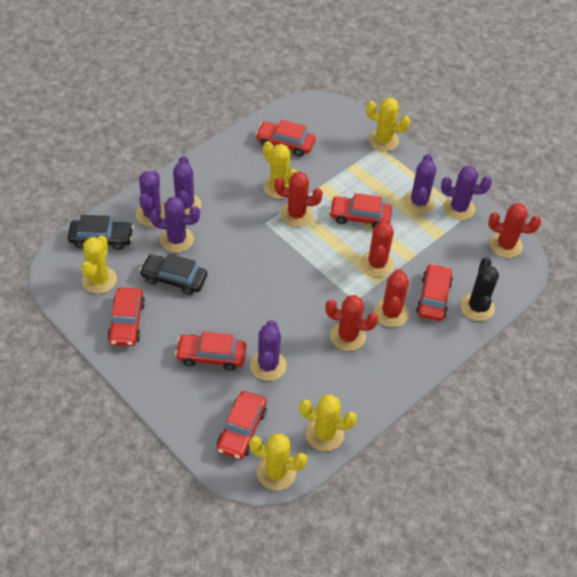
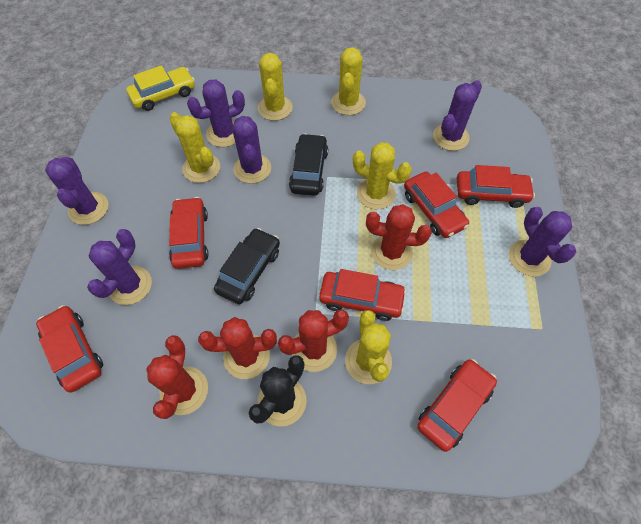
red cactus: 5 -> 4
yellow car: 0 -> 1

